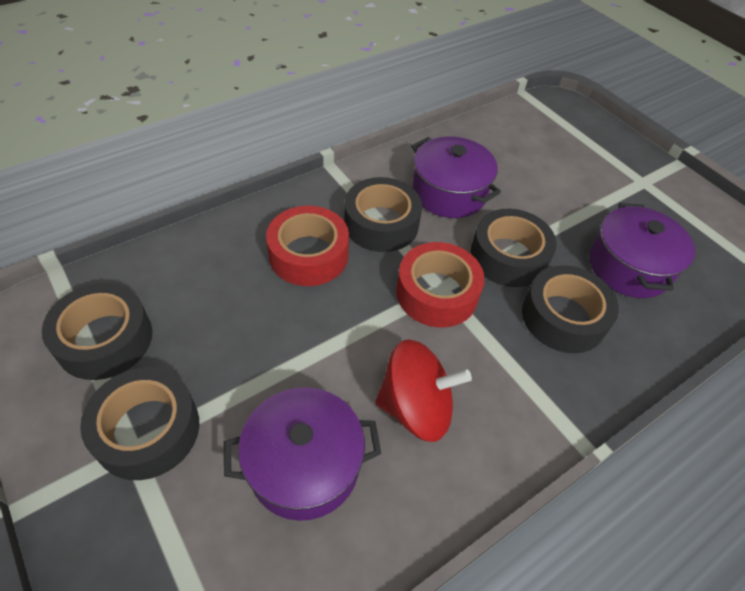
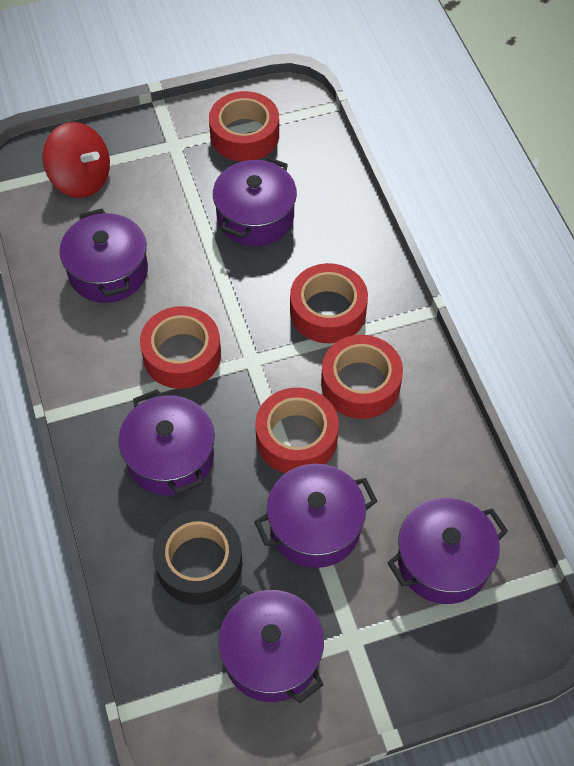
black tape: 5 -> 1
purple pot: 3 -> 6
red tape: 2 -> 5

